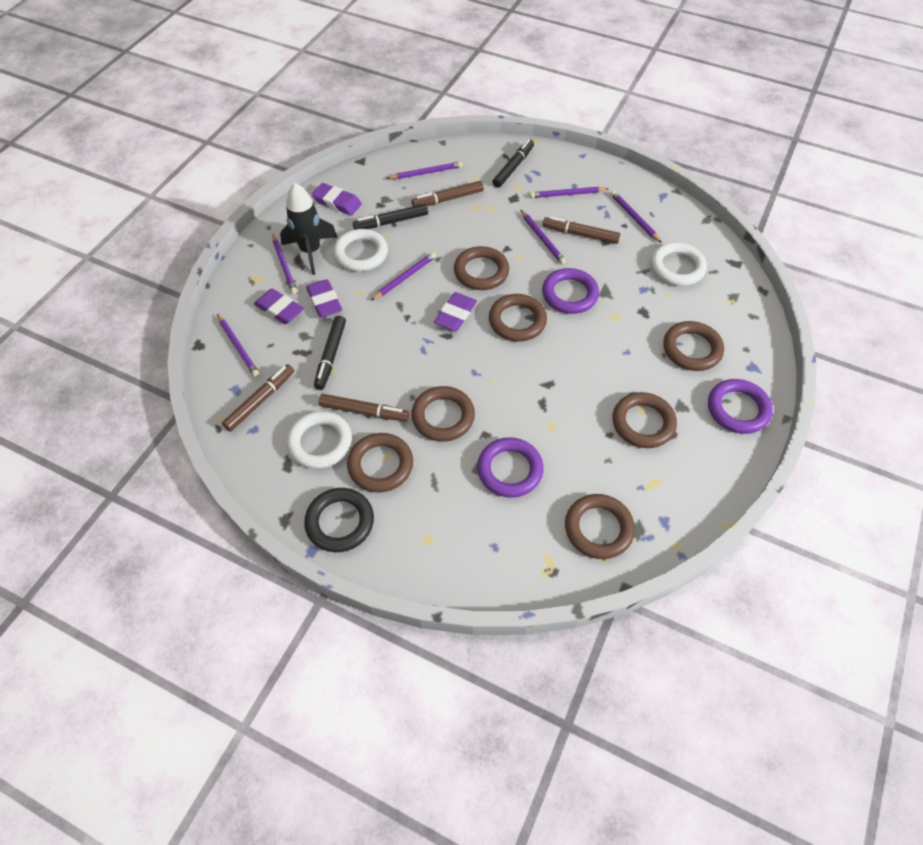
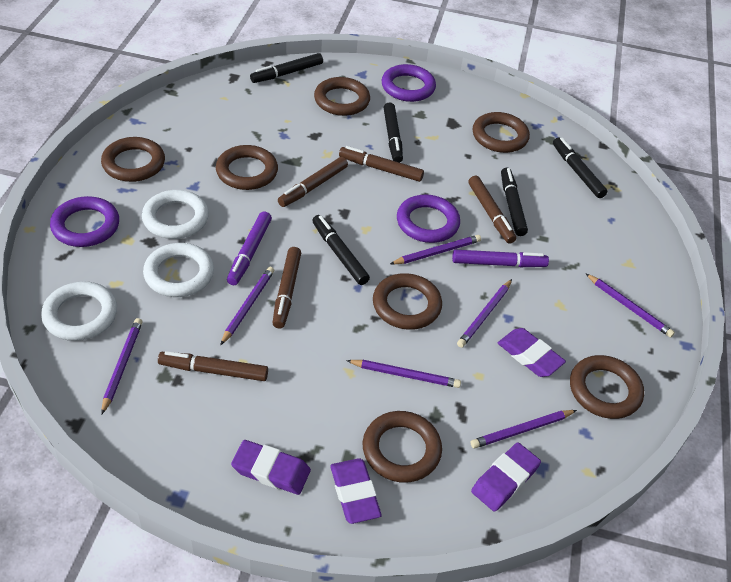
black marker: 3 -> 5
black ring: 1 -> 0
black rocket: 1 -> 0
brown marker: 4 -> 5
purple marker: 0 -> 2

